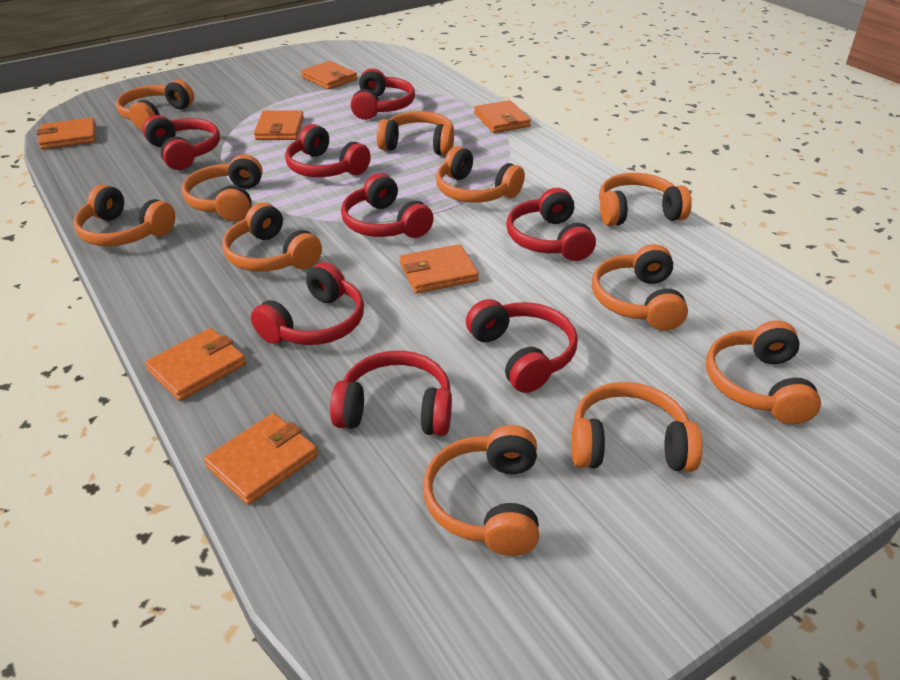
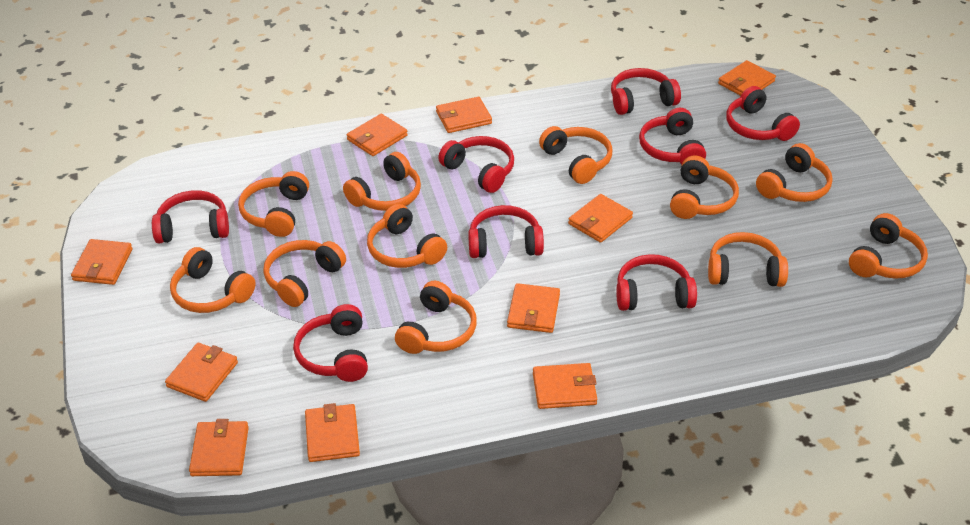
orange wallet: 7 -> 10

